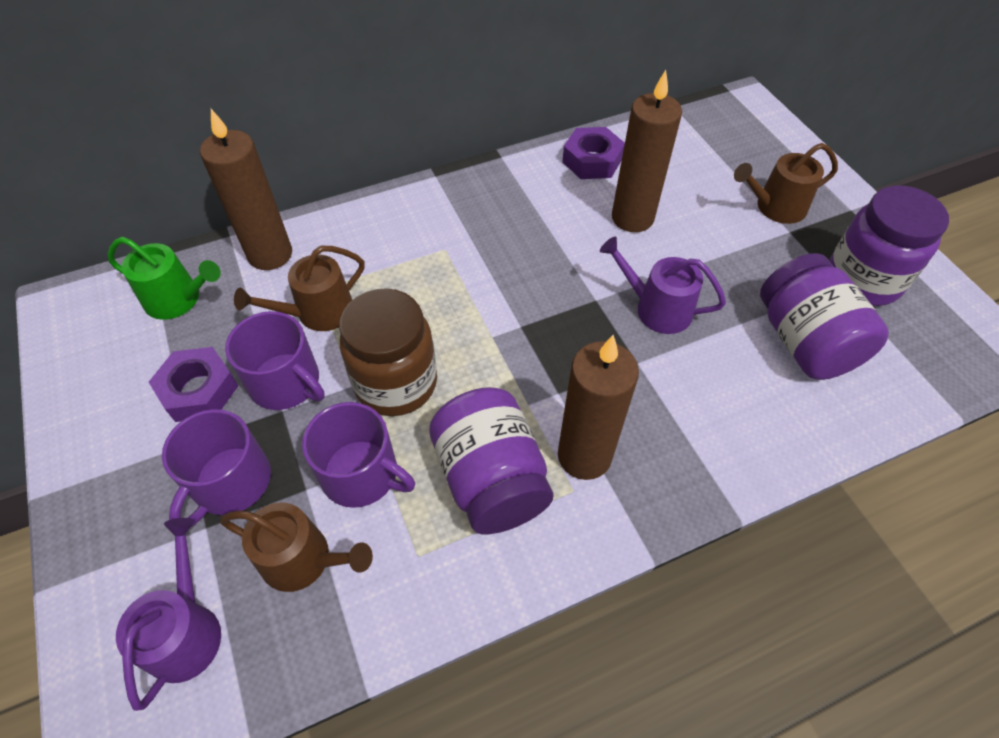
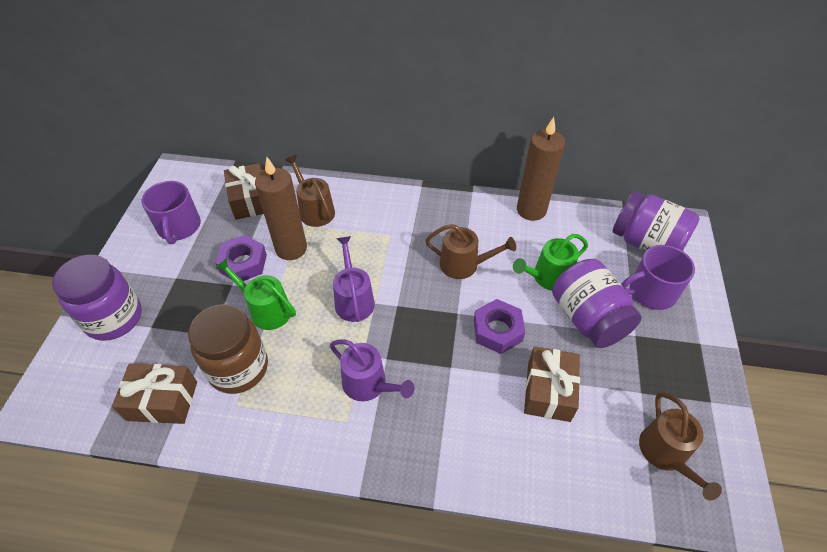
brown candle: 3 -> 2
brown gift: 0 -> 3
green watering can: 1 -> 2
purple mug: 3 -> 2

